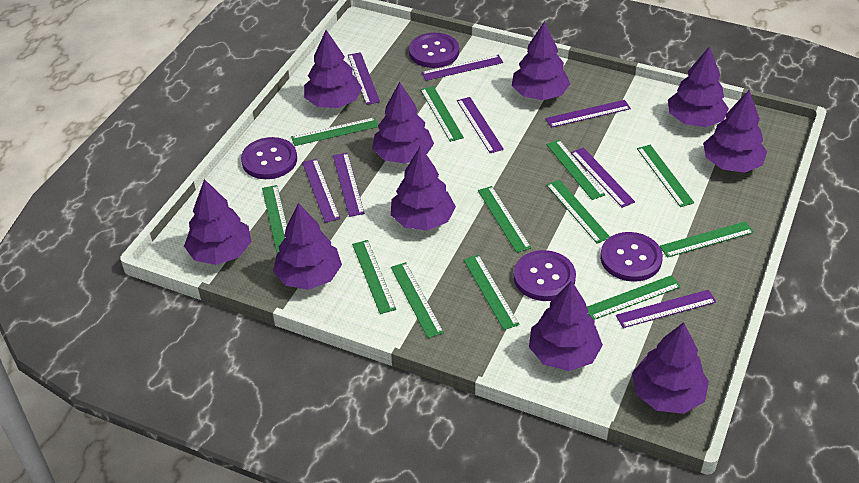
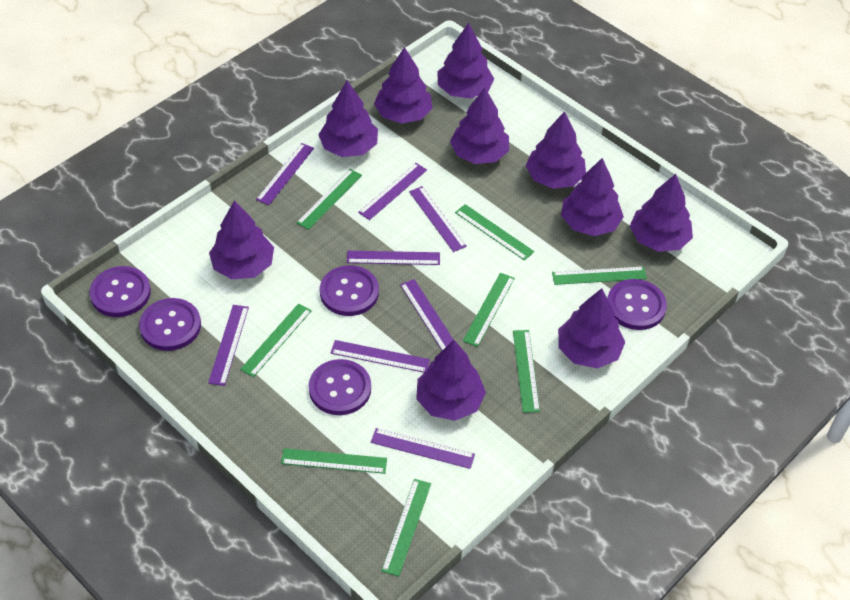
green ruler: 12 -> 8
purple button: 4 -> 5

